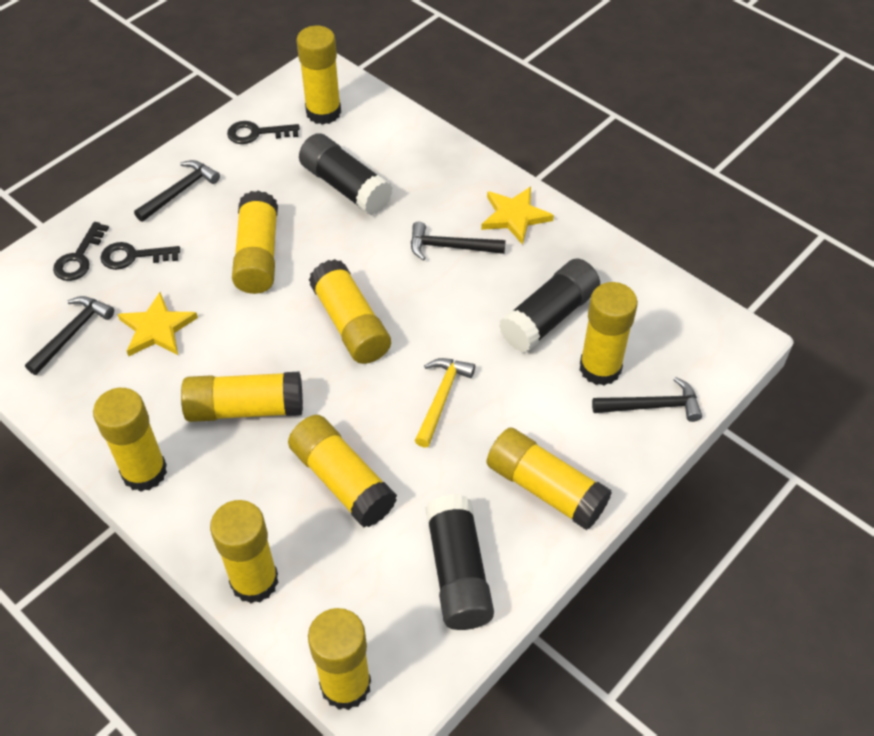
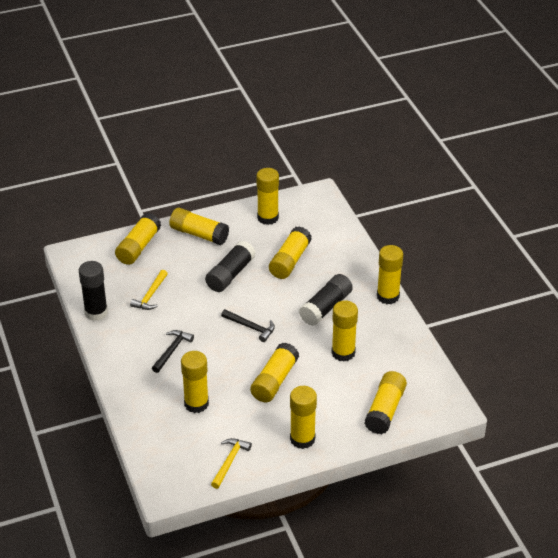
black hammer: 4 -> 2
black key: 3 -> 0
yellow hammer: 1 -> 2
yellow star: 2 -> 0

